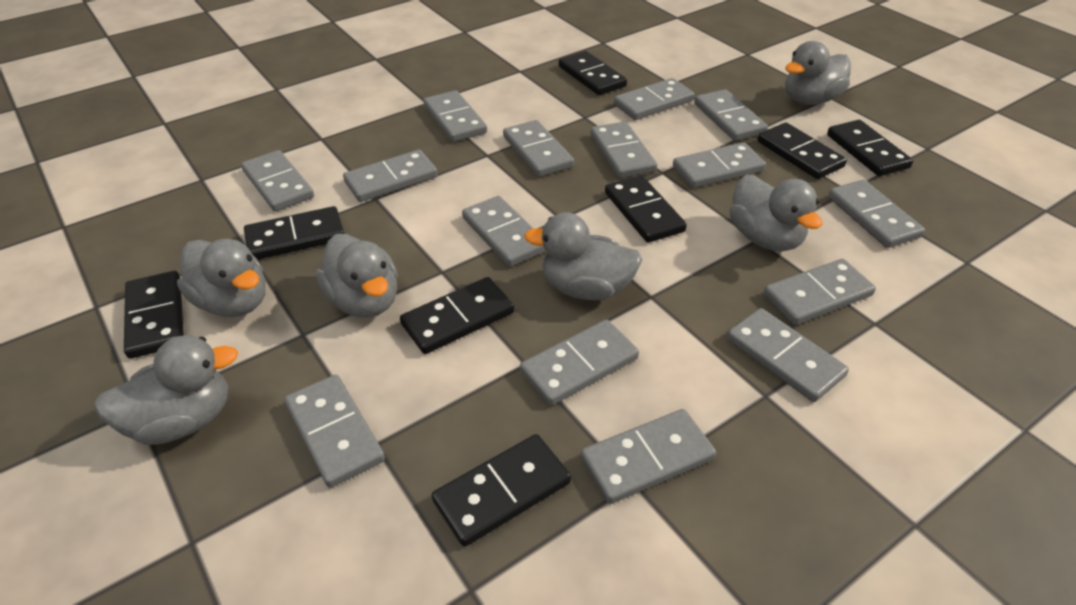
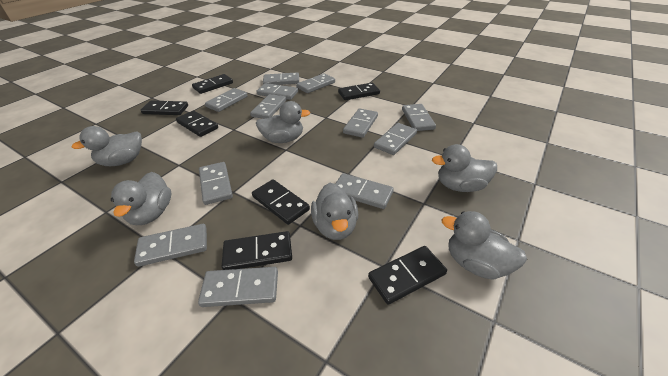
black domino: 8 -> 7
grey domino: 15 -> 12

